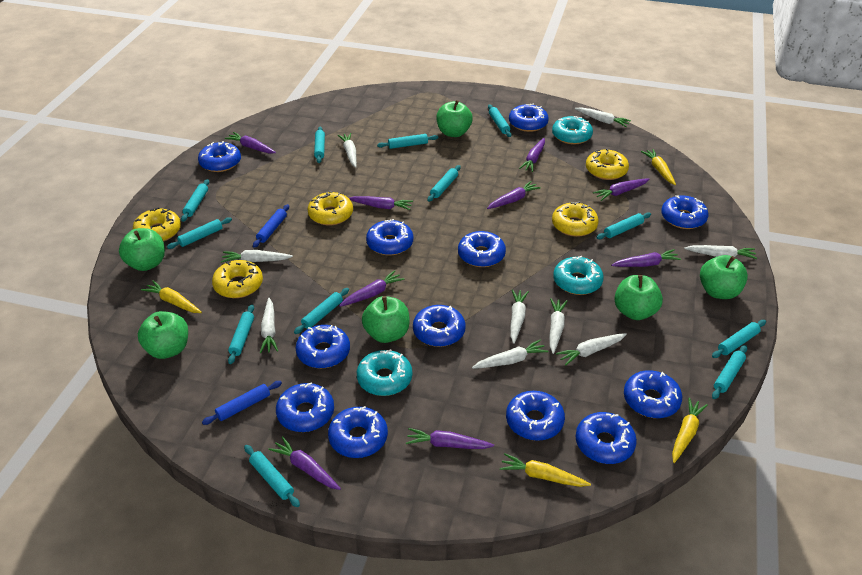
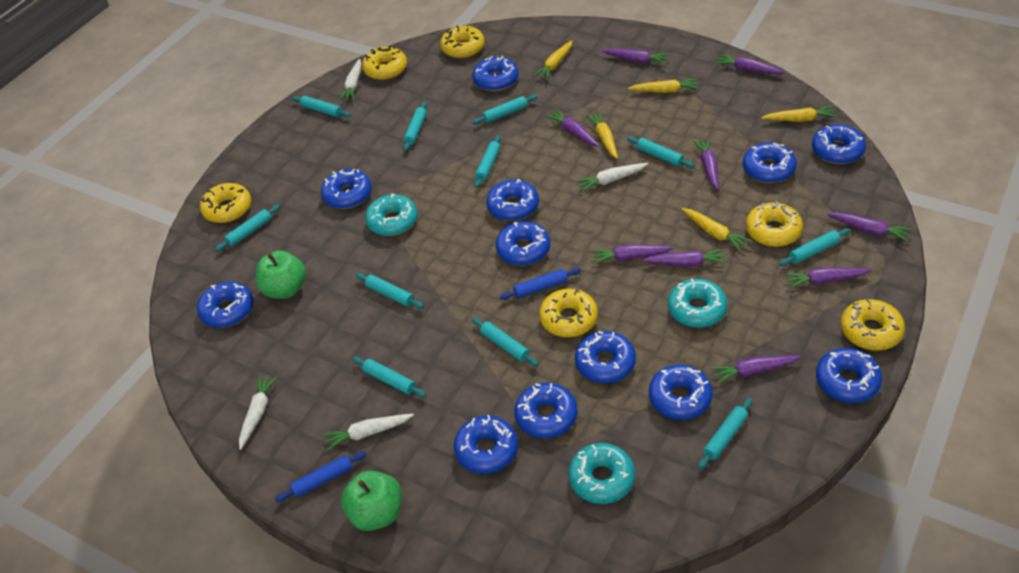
green apple: 6 -> 2
turquoise rolling pin: 12 -> 11
white carrot: 9 -> 4
yellow carrot: 4 -> 5
yellow donut: 5 -> 6

